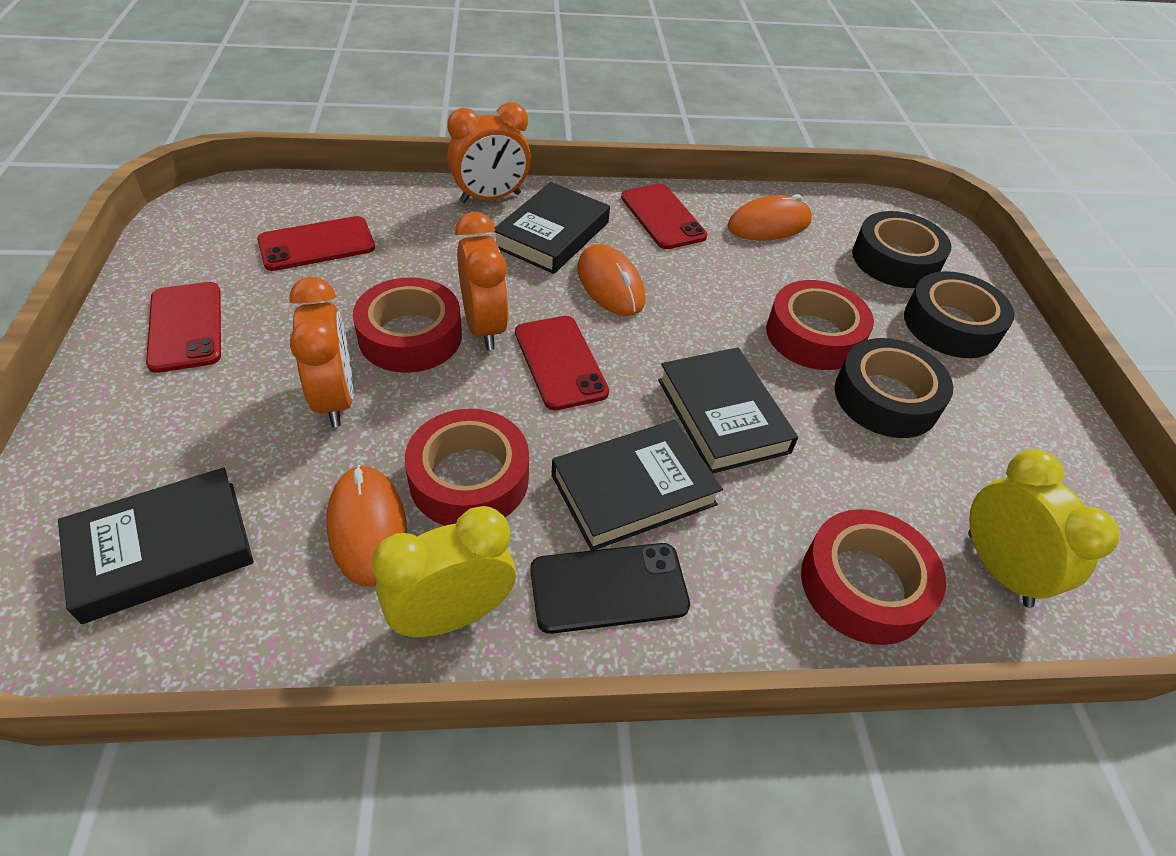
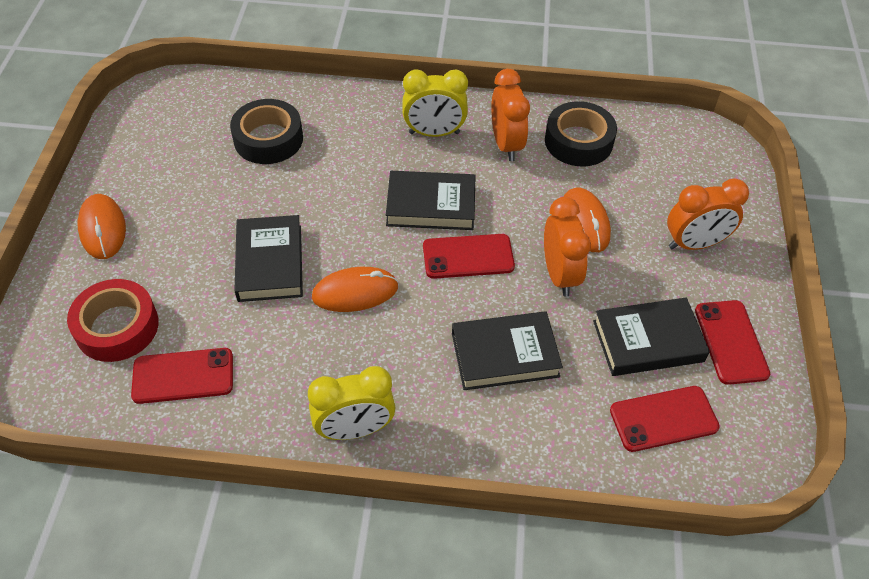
black phone: 1 -> 0
black tape: 3 -> 2
red tape: 4 -> 1

